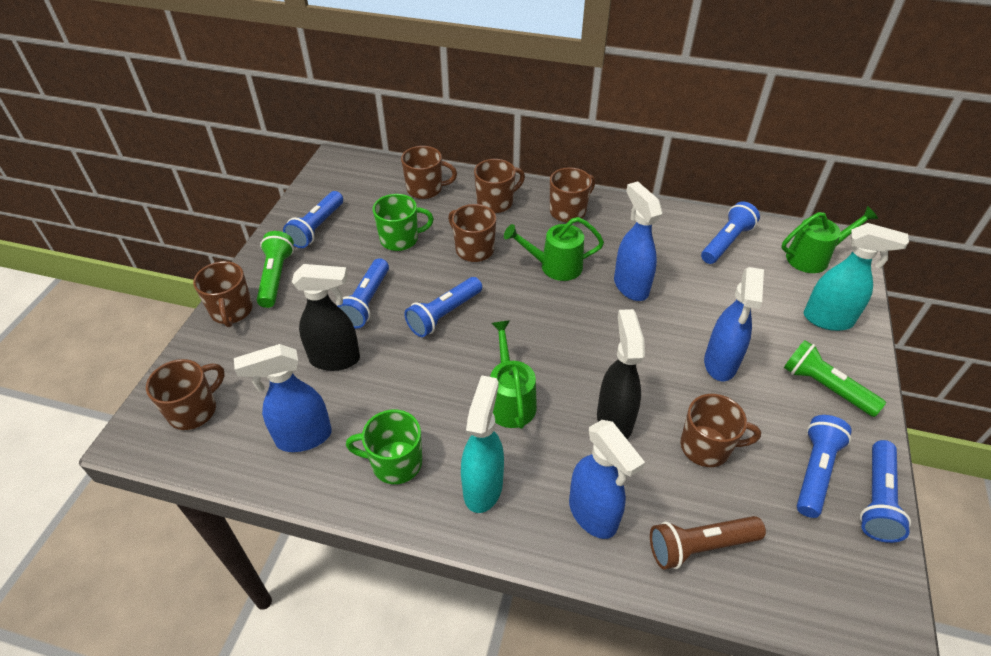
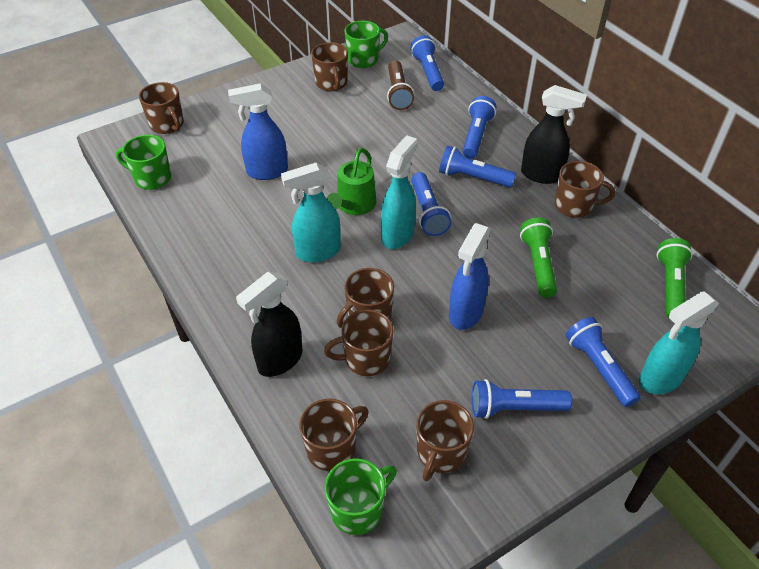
blue spray bottle: 4 -> 2
green mug: 2 -> 3
green watering can: 3 -> 1
turquoise spray bottle: 2 -> 3

